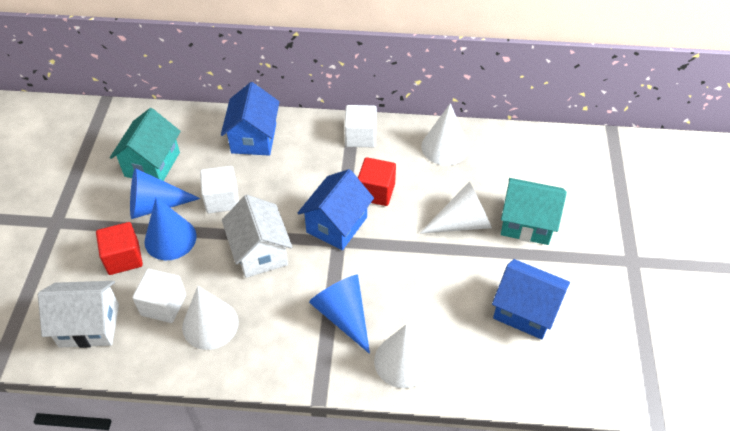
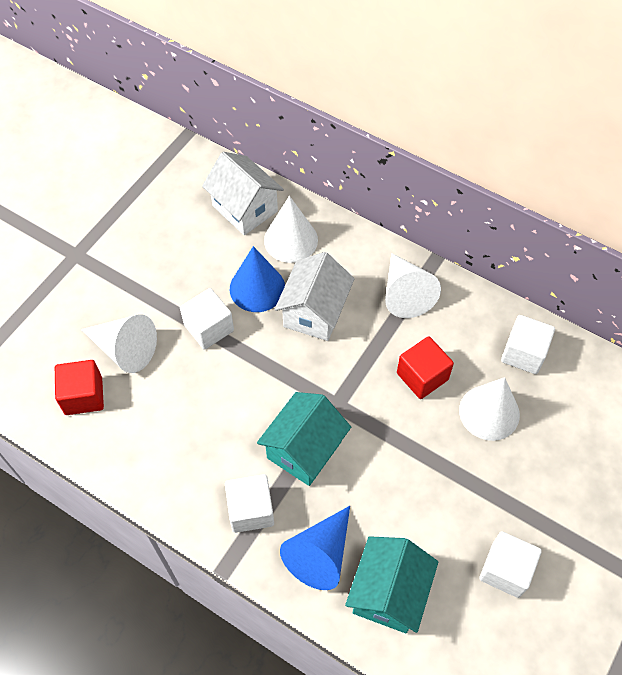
blue cone: 3 -> 2
blue house: 3 -> 0
white cube: 3 -> 4

